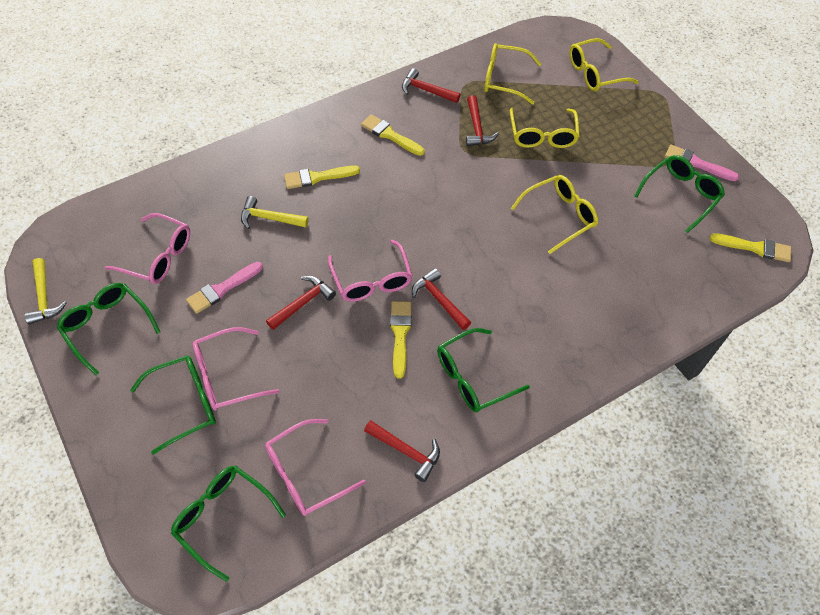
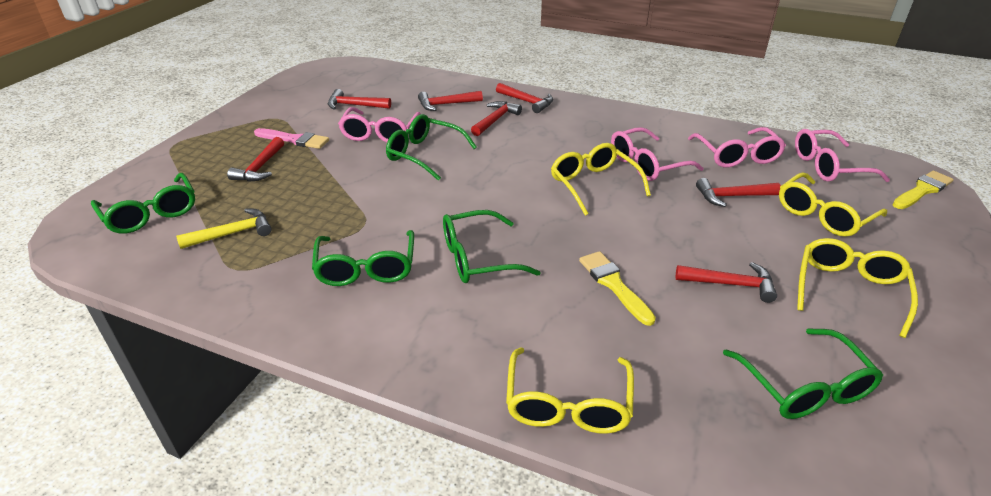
pink brush: 2 -> 1
red hammer: 5 -> 7
yellow brush: 4 -> 2
yellow hammer: 2 -> 1

